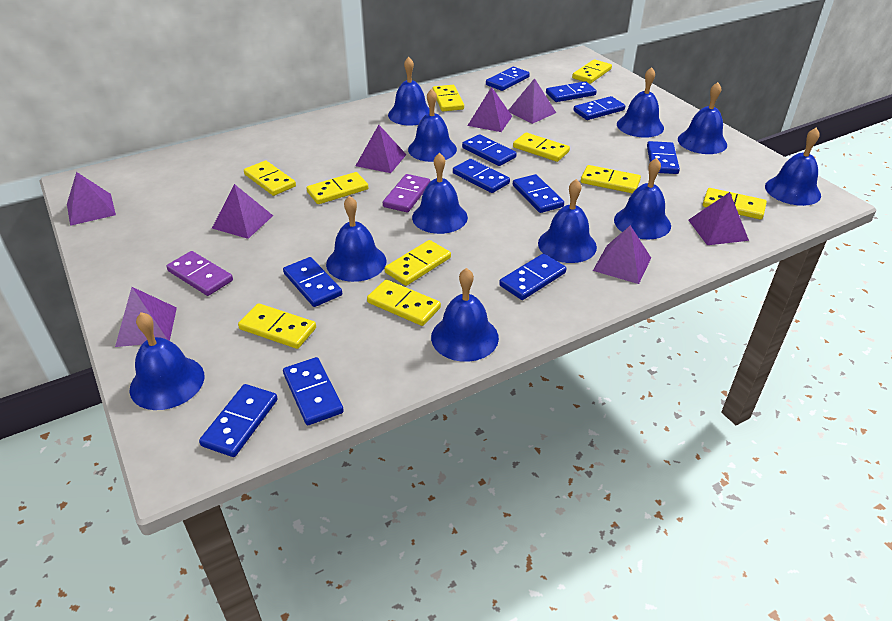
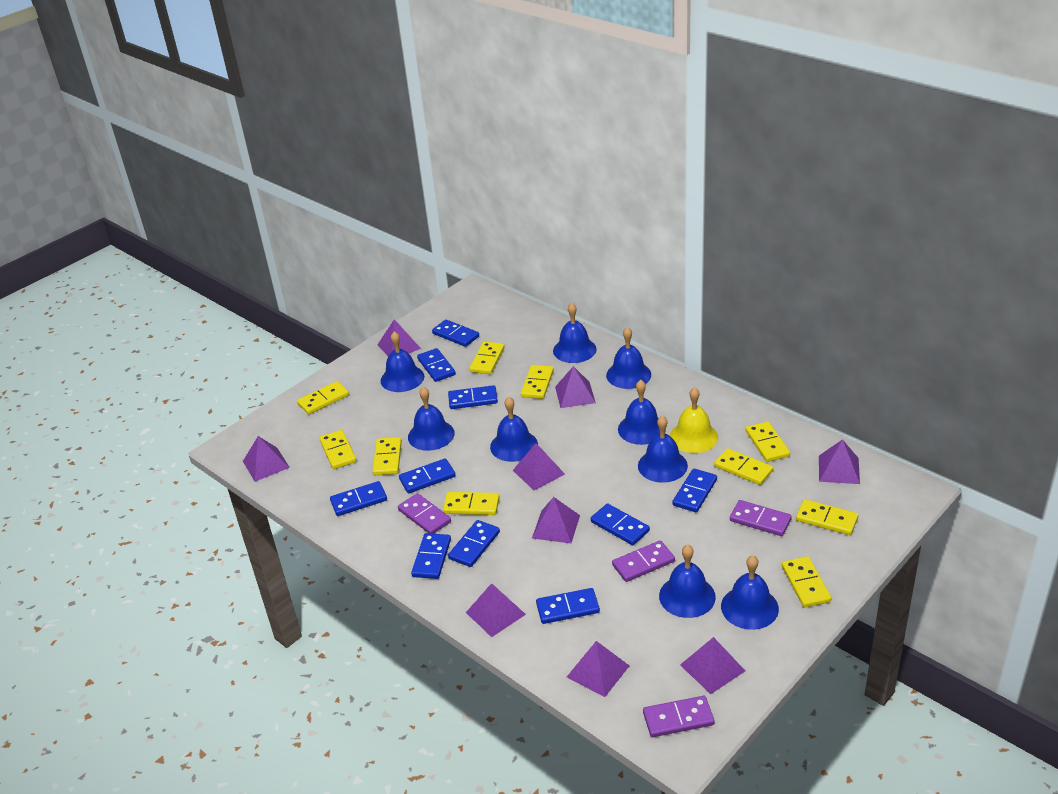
blue bell: 11 -> 9
blue domino: 11 -> 10
purple domino: 2 -> 4
purple pyramid: 8 -> 9
yellow bell: 0 -> 1

